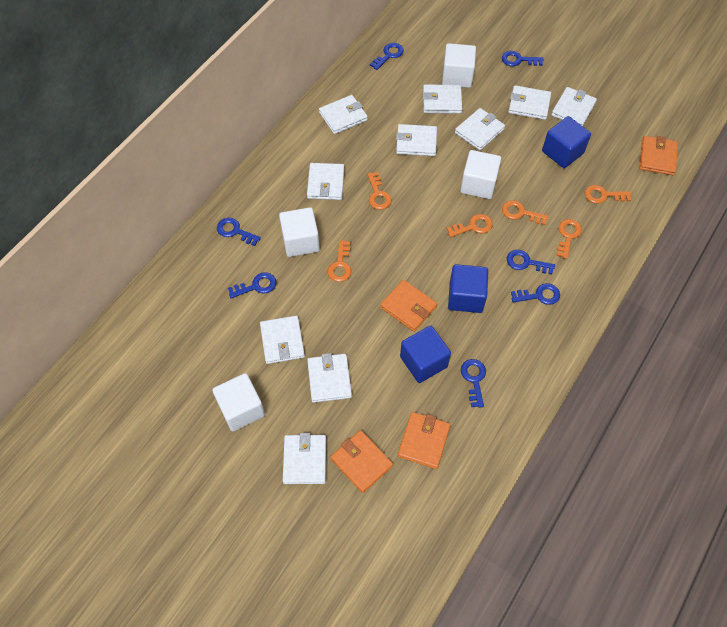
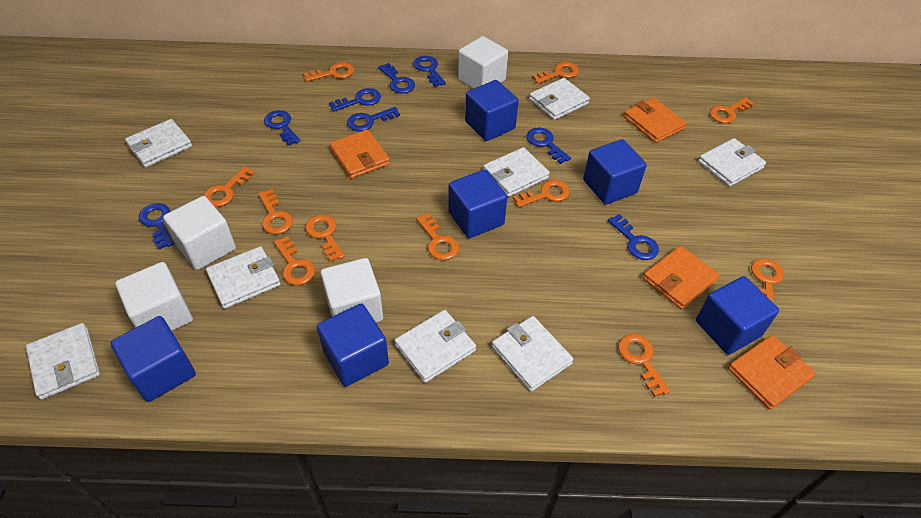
blue cube: 3 -> 6
blue key: 7 -> 8
orange key: 6 -> 11
white wallet: 10 -> 8

